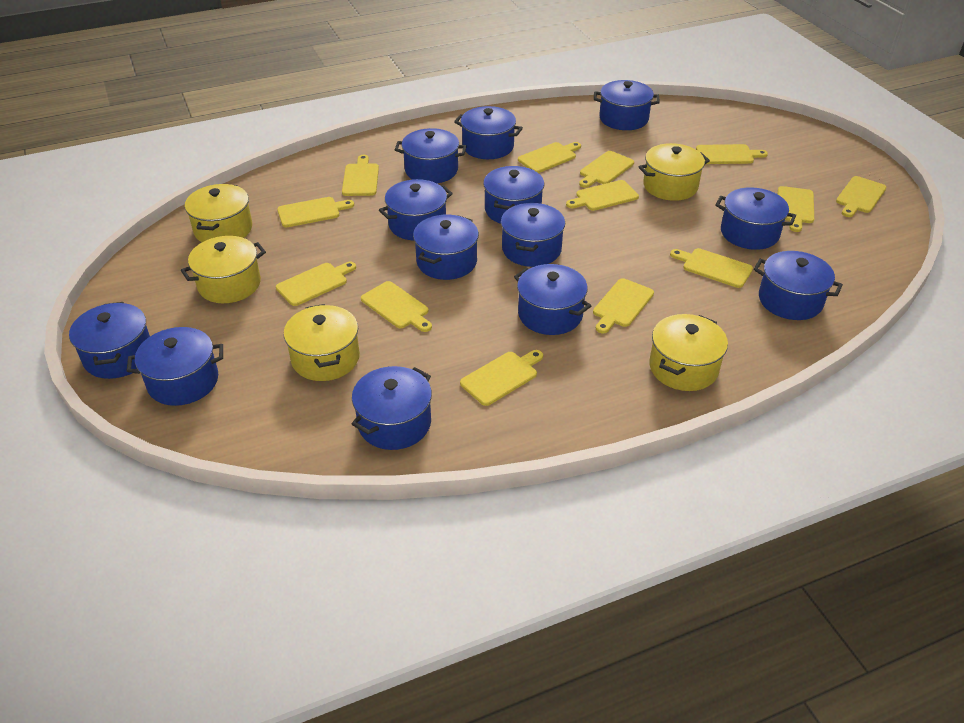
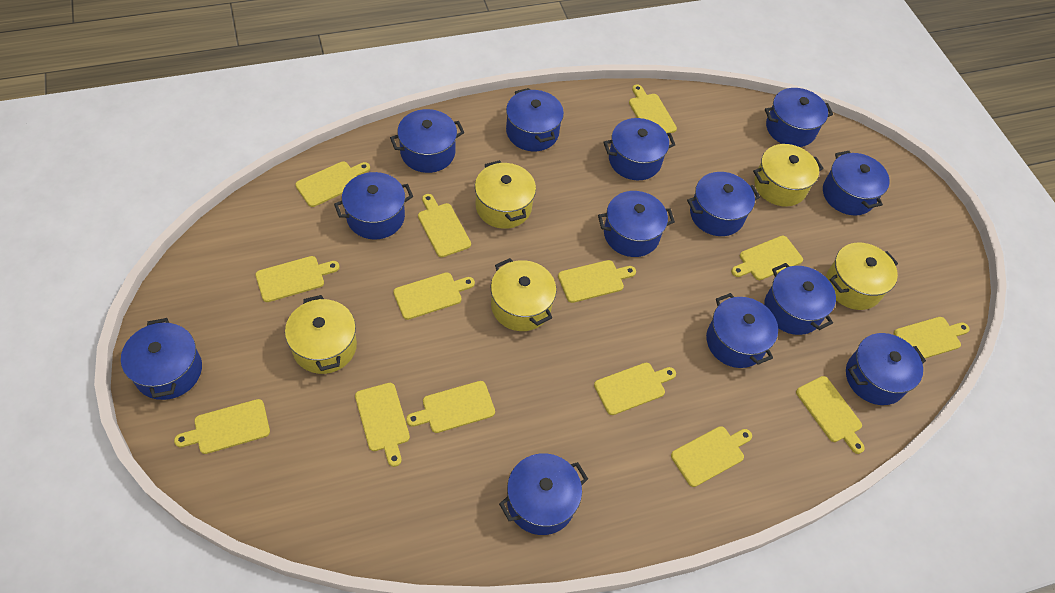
yellow cutting board: 13 -> 14

